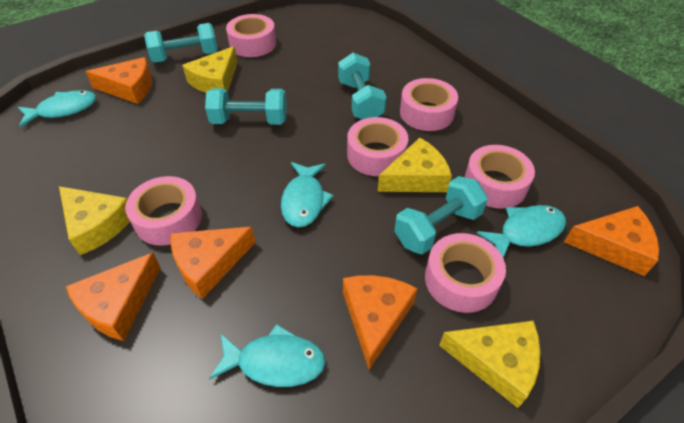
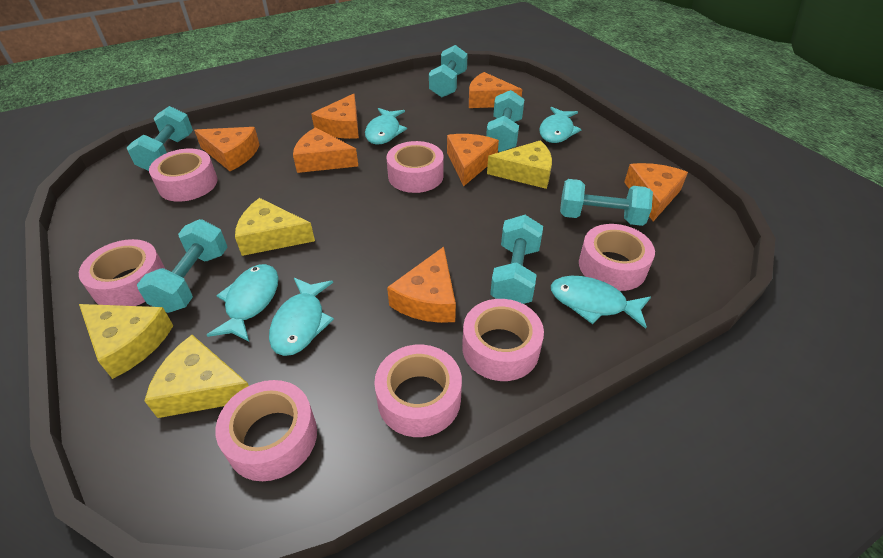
orange cheese: 5 -> 7
pink tape: 6 -> 7
turquoise dumbbell: 4 -> 6
turquoise fish: 4 -> 5

